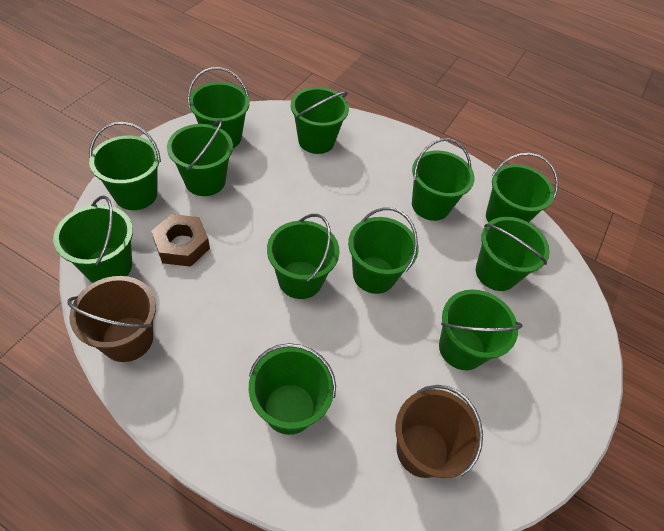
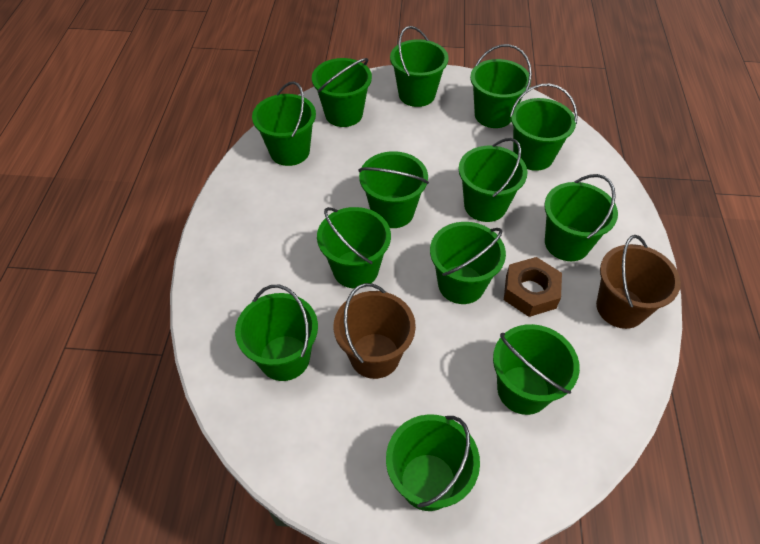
green bucket: 12 -> 13

